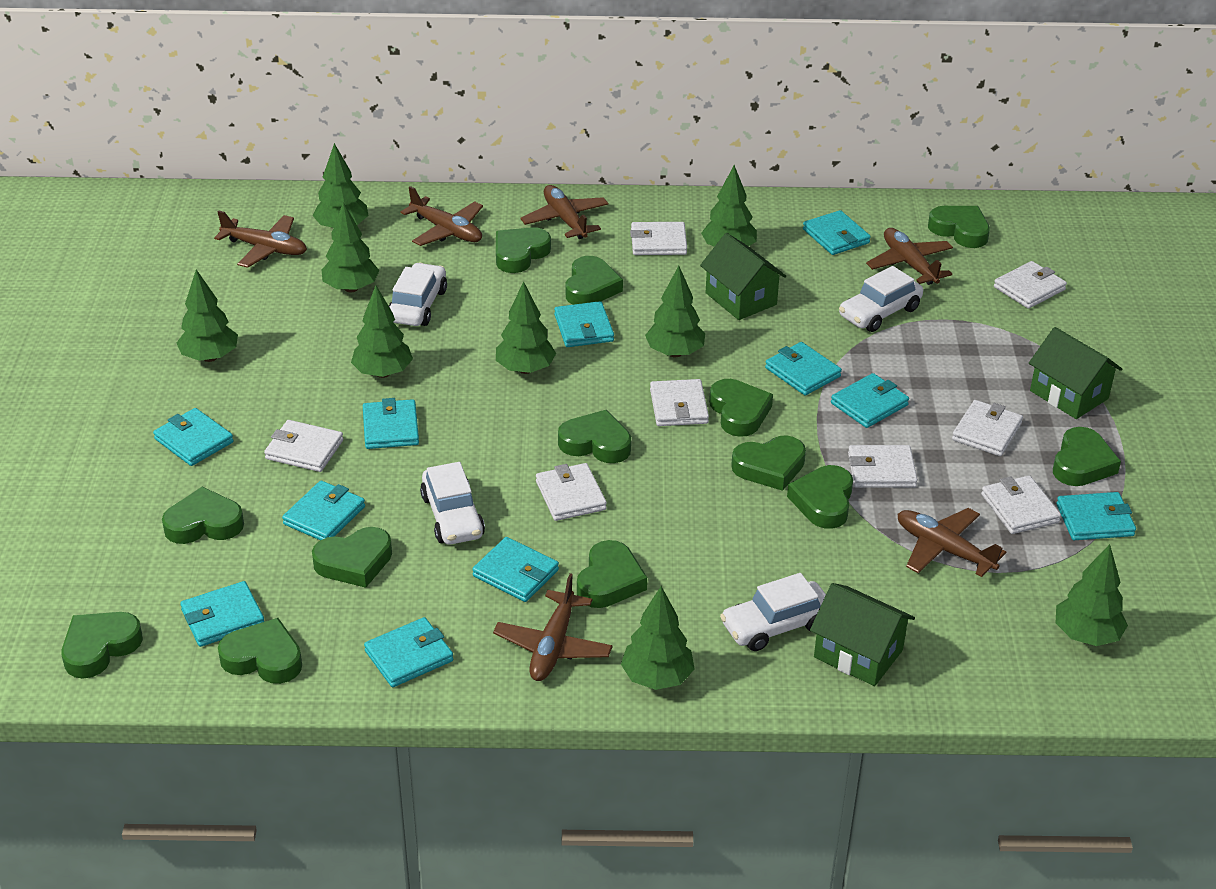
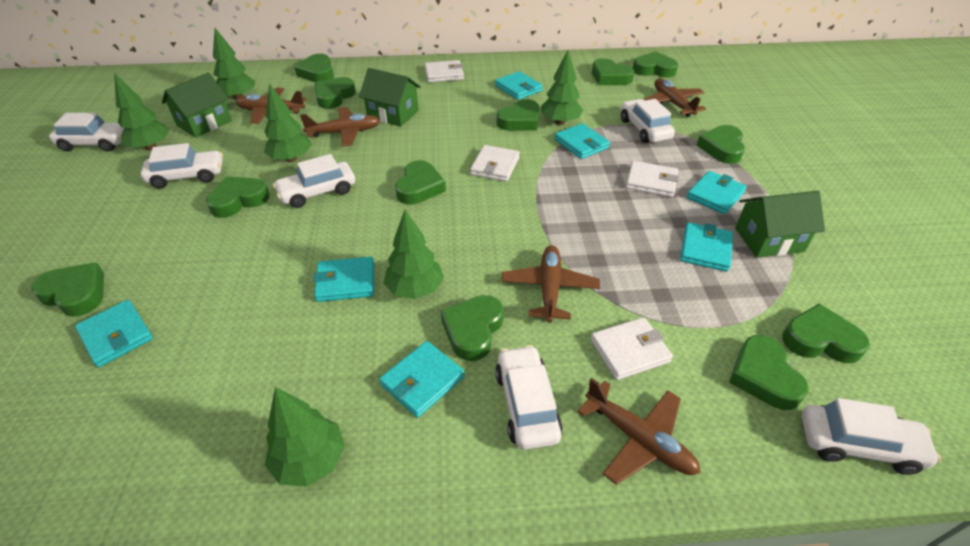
brown plane: 6 -> 5
green heart: 13 -> 12
green tree: 9 -> 6
turquoise wallet: 11 -> 7
white car: 4 -> 6
white wallet: 8 -> 4

